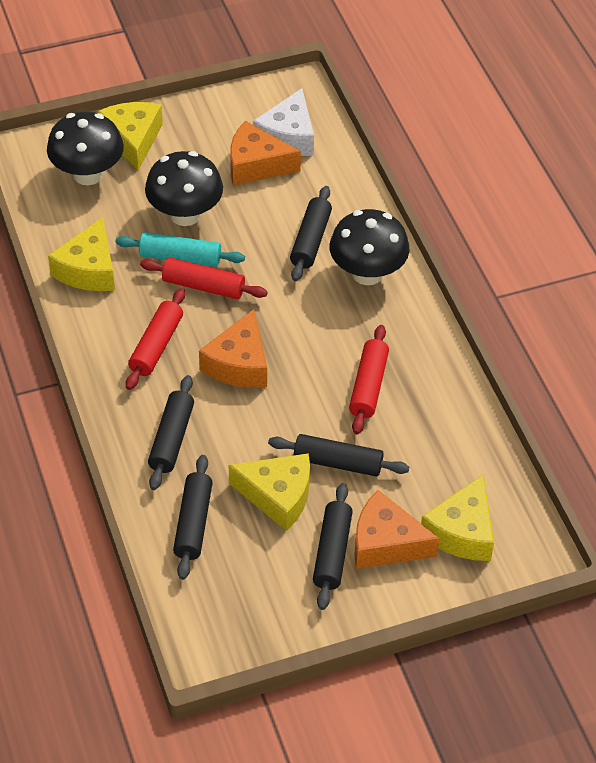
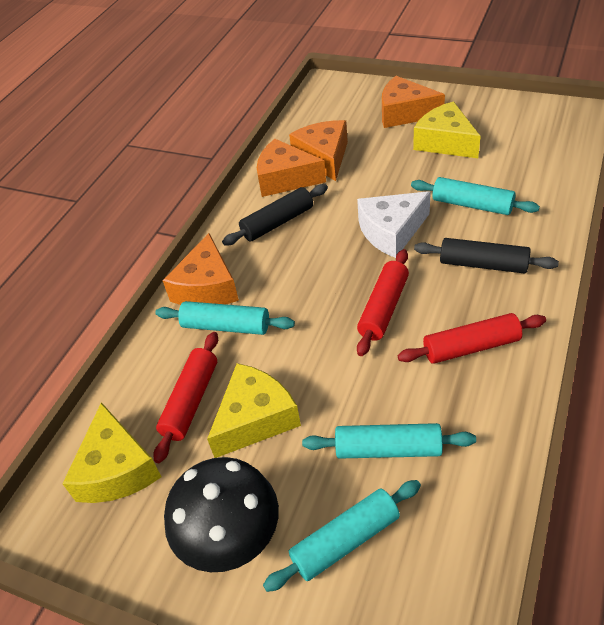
black mushroom: 3 -> 1
black rolling pin: 5 -> 2
orange cheese: 3 -> 4
turquoise rolling pin: 1 -> 4
yellow cheese: 4 -> 3

